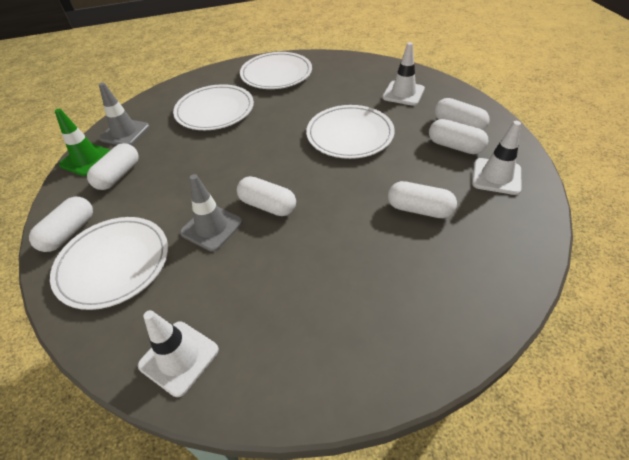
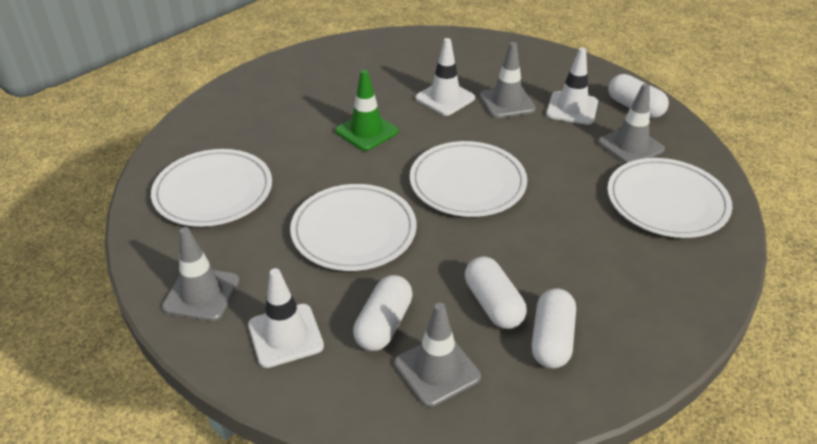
grey traffic cone: 2 -> 4
white capsule: 6 -> 4

